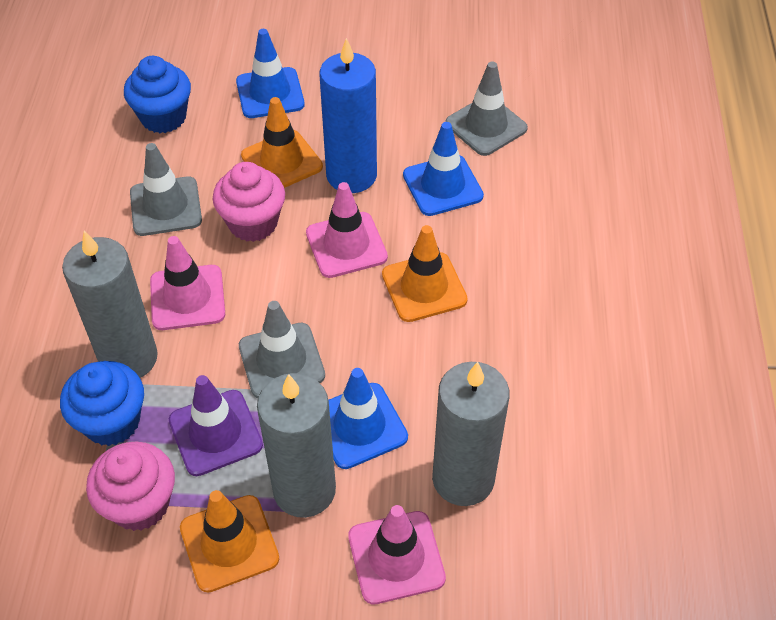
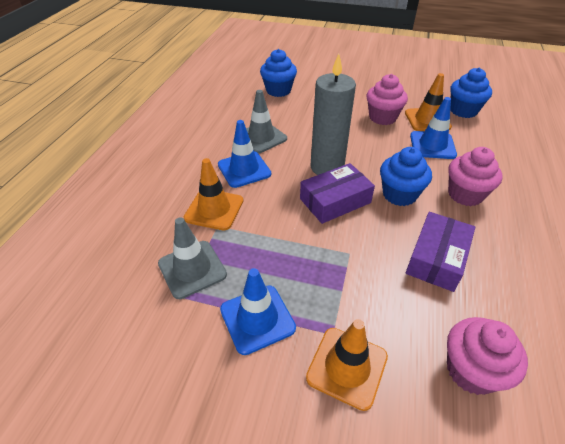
blue candle: 1 -> 0
blue cupcake: 2 -> 3
grey candle: 3 -> 1
grey traffic cone: 3 -> 2
pink cupcake: 2 -> 3
pink traffic cone: 3 -> 0
purple box: 0 -> 2
purple traffic cone: 1 -> 0

